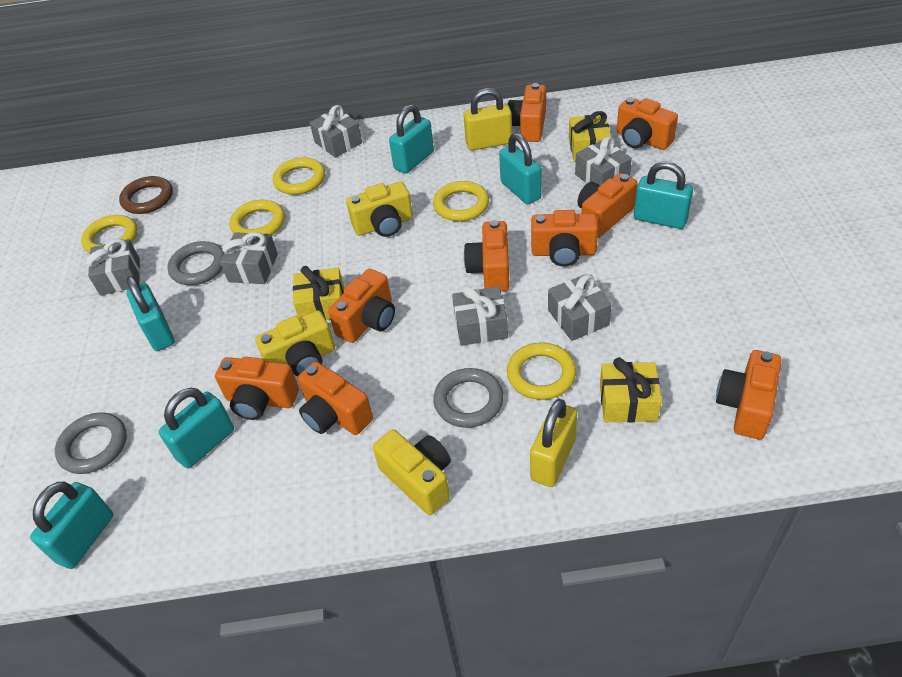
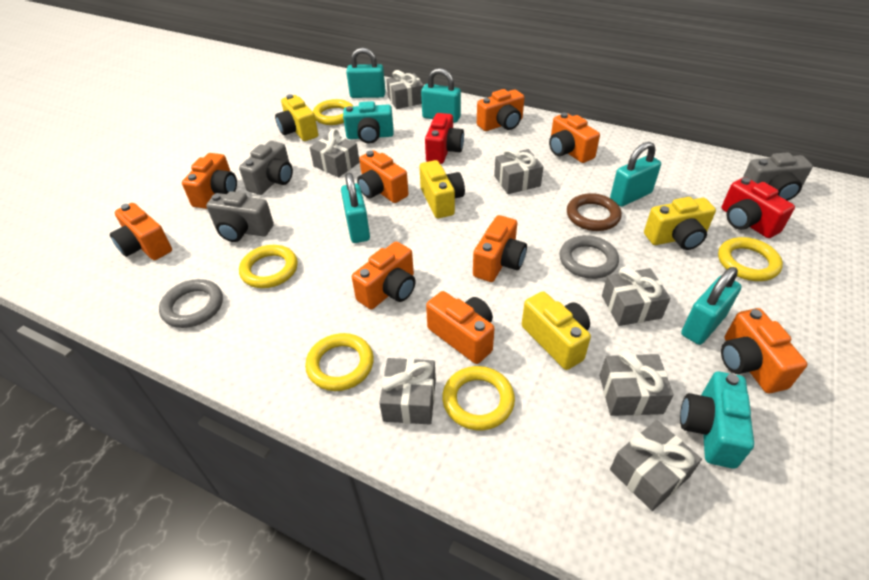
grey camera: 0 -> 3
grey gift: 6 -> 7
grey ring: 3 -> 2
red camera: 0 -> 2
turquoise camera: 0 -> 2
turquoise padlock: 6 -> 5
yellow camera: 3 -> 4
yellow gift: 3 -> 0
yellow padlock: 2 -> 0

